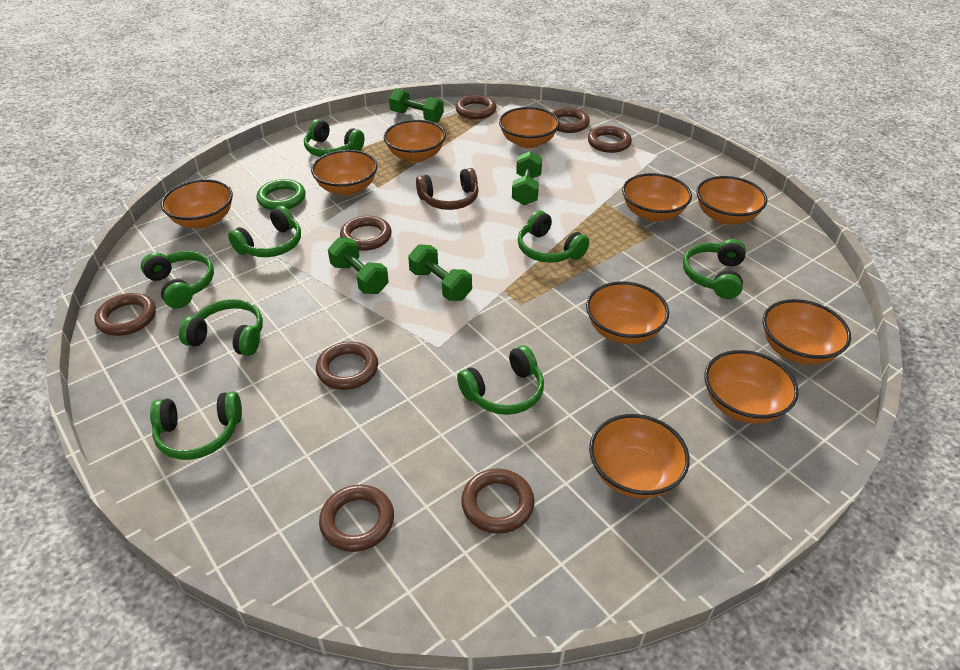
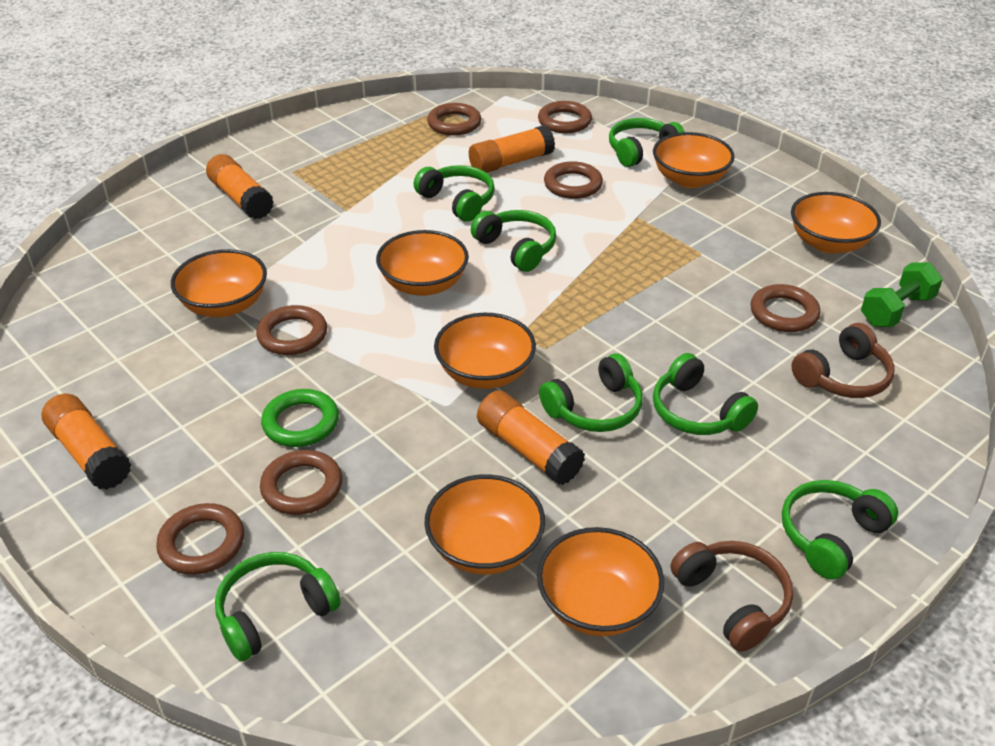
brown headphones: 1 -> 2
brown ring: 8 -> 7
green dumbbell: 4 -> 1
green headphones: 8 -> 7
orange bowl: 10 -> 7
orange glue stick: 0 -> 4

